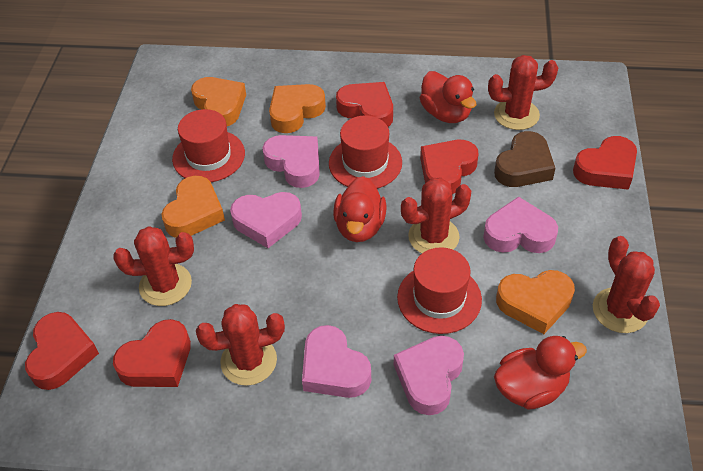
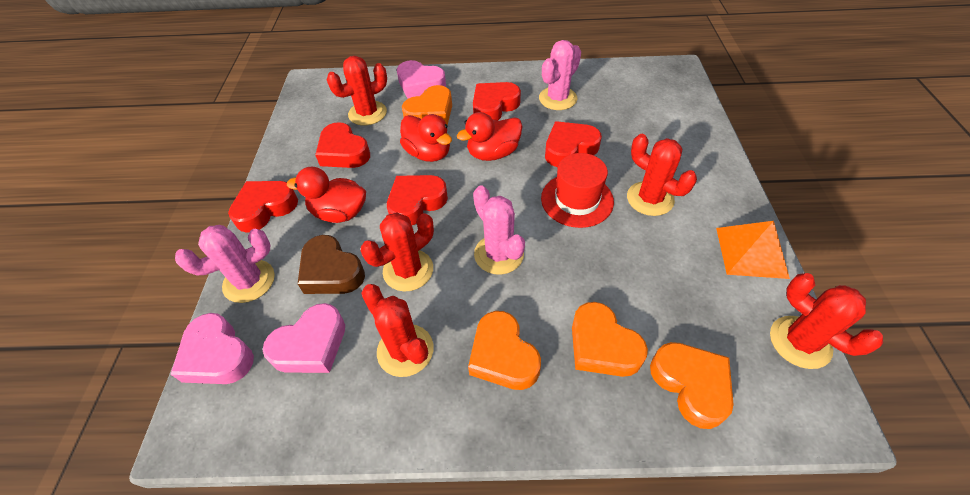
orange pyramid: 0 -> 1
pink cactus: 0 -> 3
pink heart: 5 -> 3
red hat: 3 -> 1

